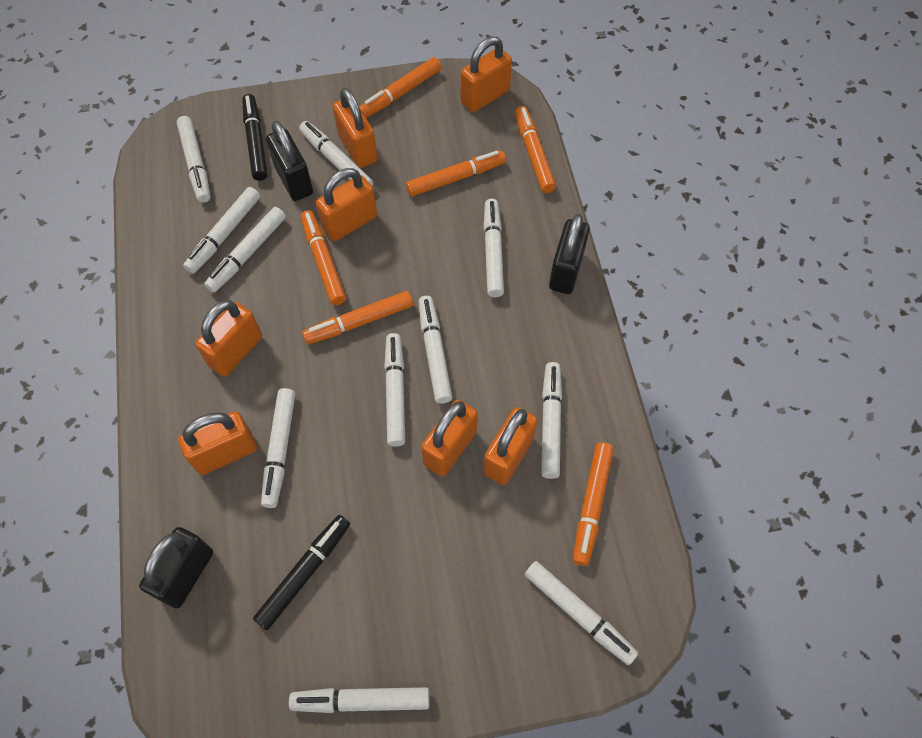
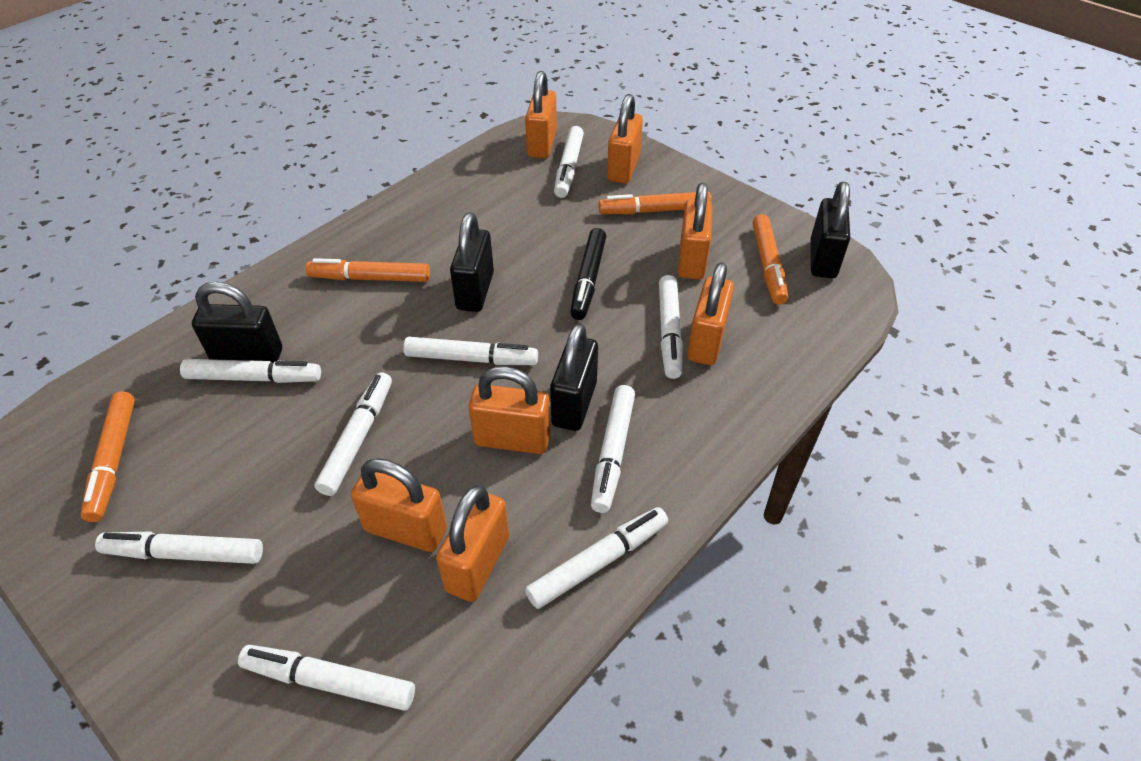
black marker: 2 -> 1
black padlock: 3 -> 4
orange marker: 6 -> 4
white marker: 11 -> 9

